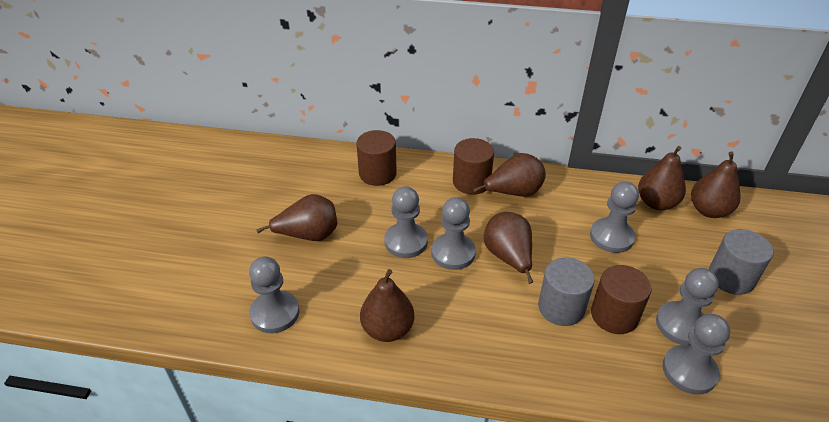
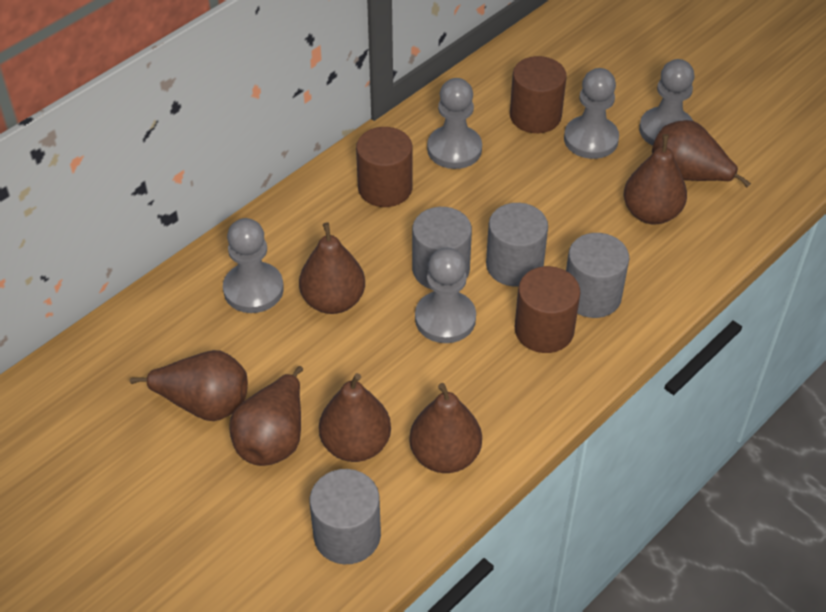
brown pear: 6 -> 7
grey cylinder: 2 -> 4
grey pawn: 6 -> 5

